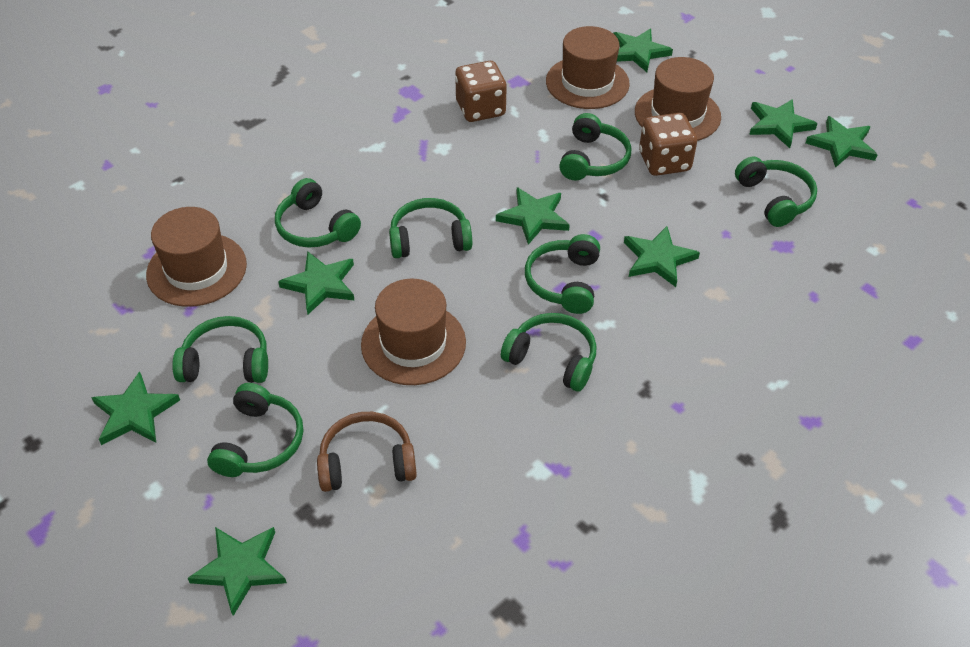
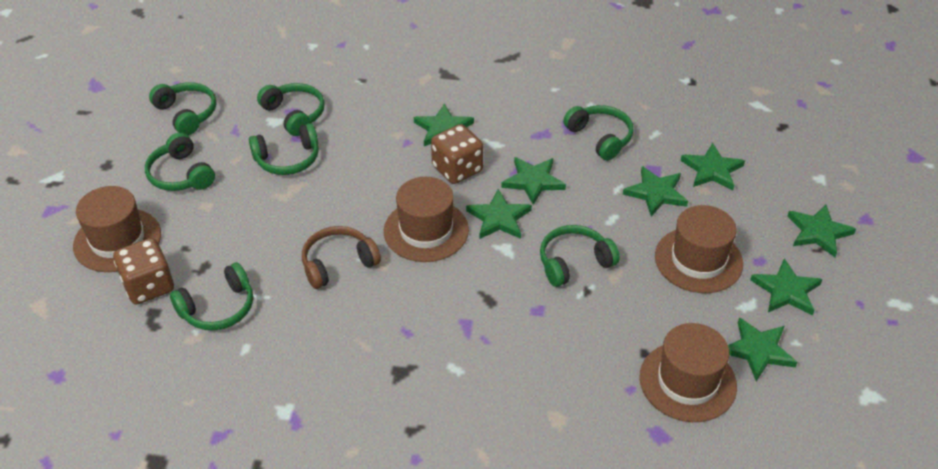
green headphones: 8 -> 7

